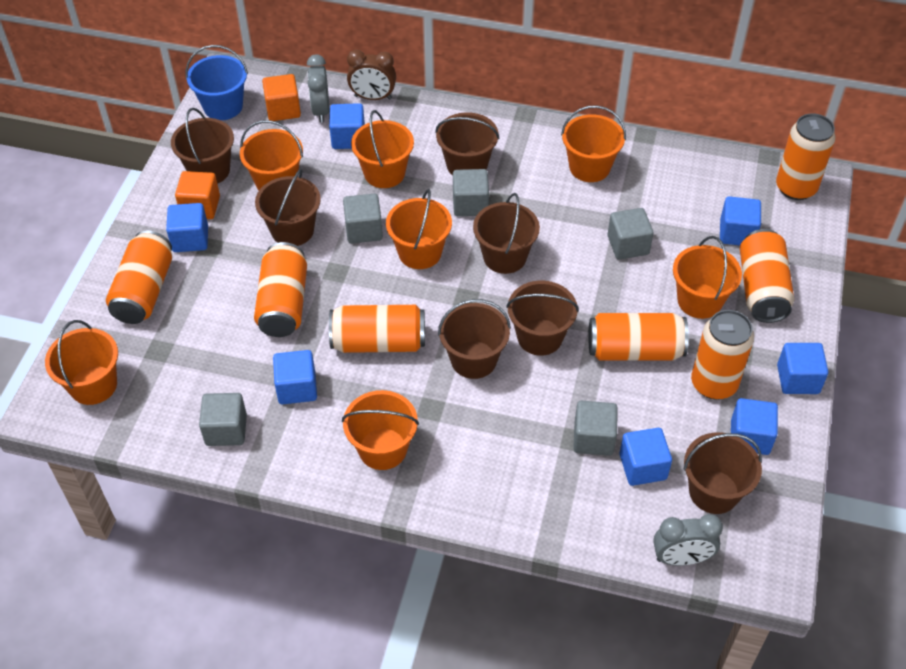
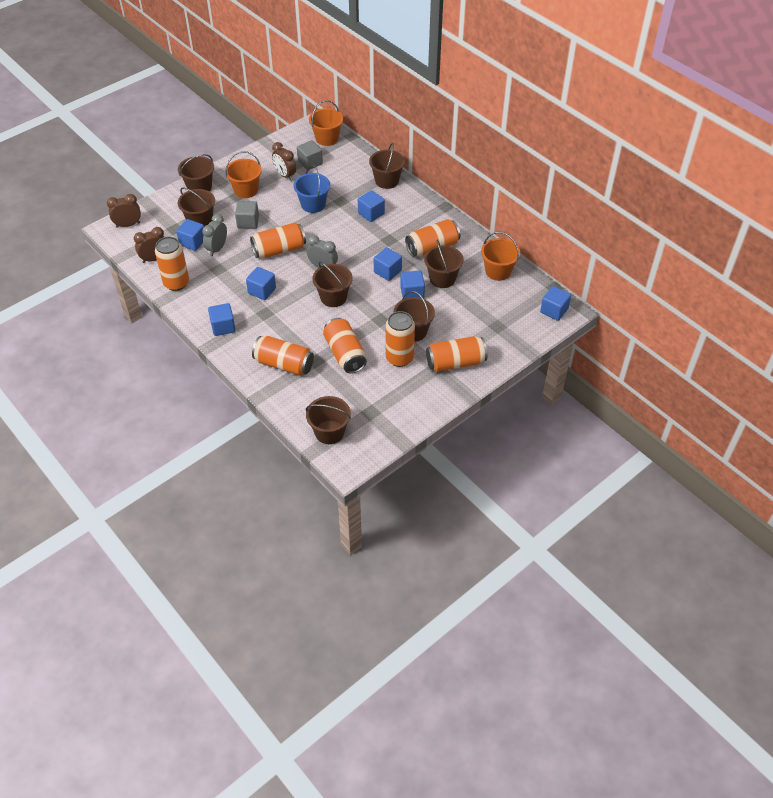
brown clock: 1 -> 3
grey cube: 5 -> 2
orange bucket: 7 -> 3
orange cube: 2 -> 0

